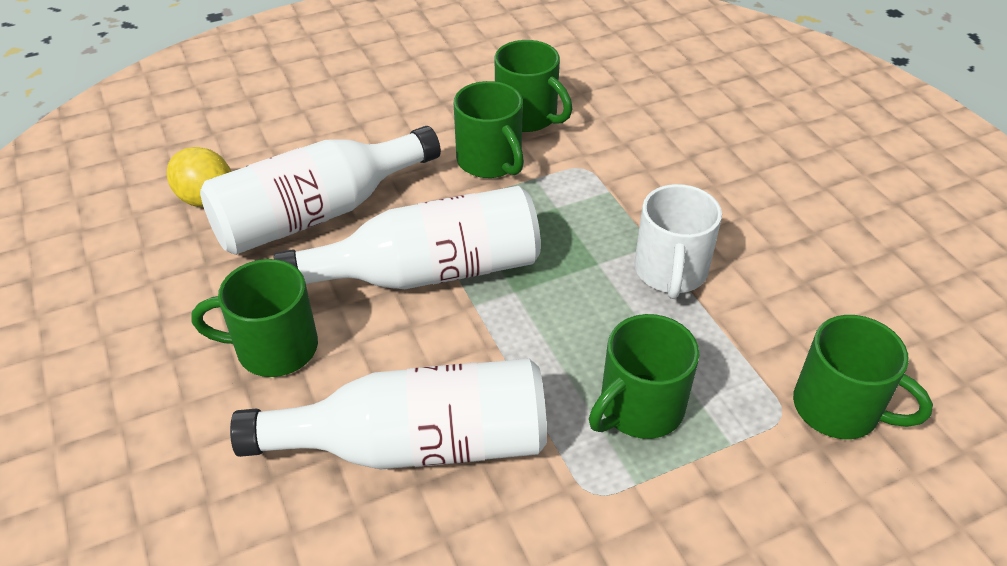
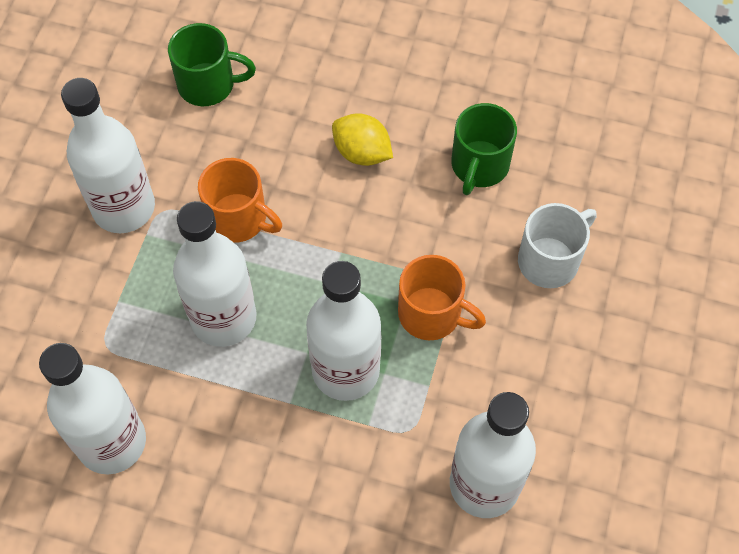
green mug: 5 -> 2
orange mug: 0 -> 2
white bottle: 3 -> 5

